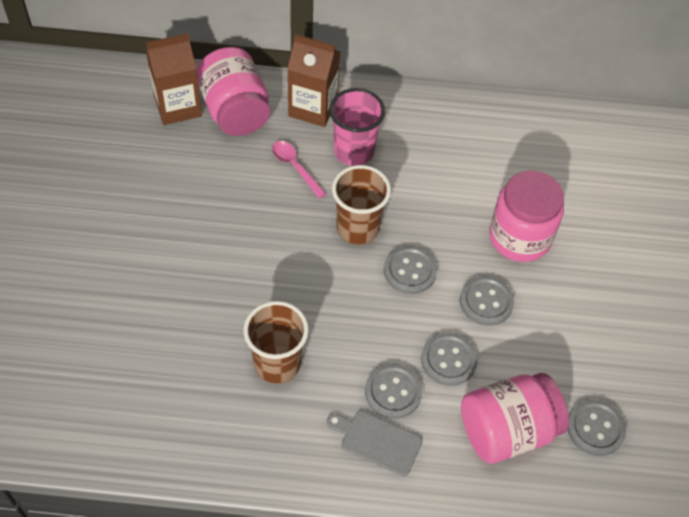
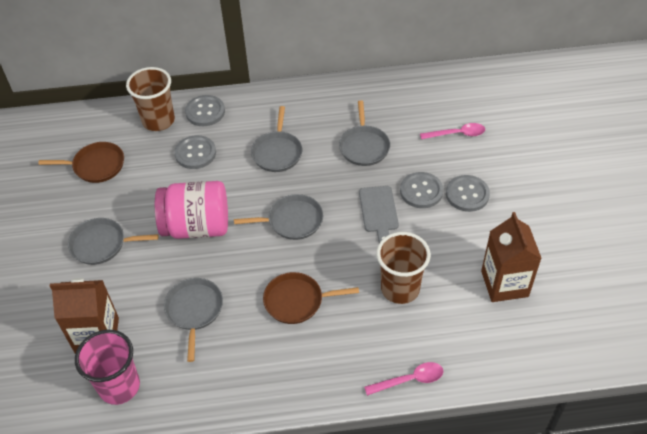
brown pan: 0 -> 2
grey button: 5 -> 4
grey pan: 0 -> 5
pink jar: 3 -> 1
pink spoon: 1 -> 2

